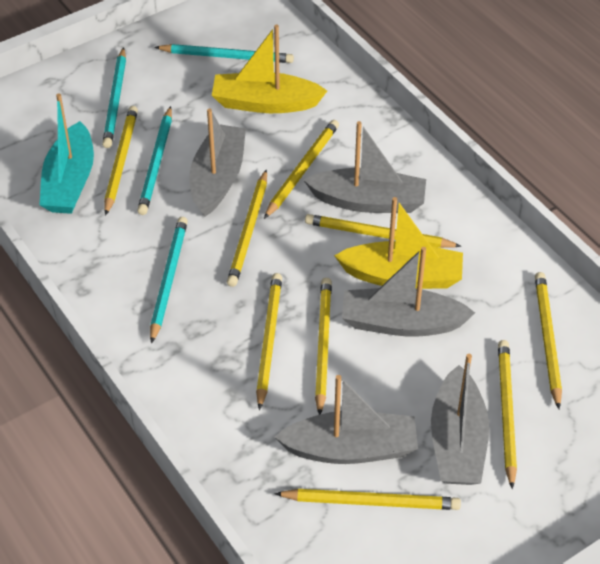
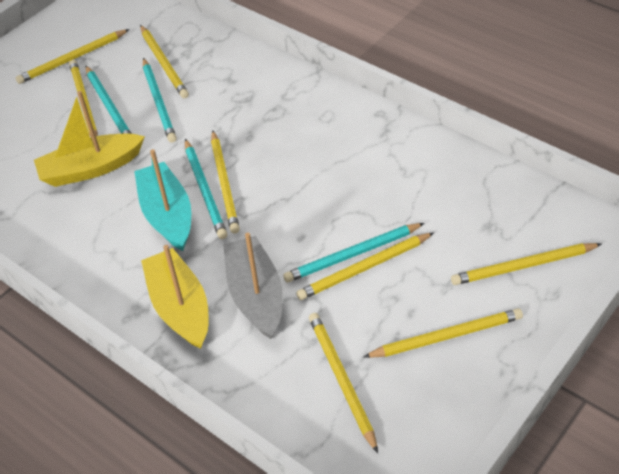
grey boat: 5 -> 1
yellow pencil: 9 -> 8

